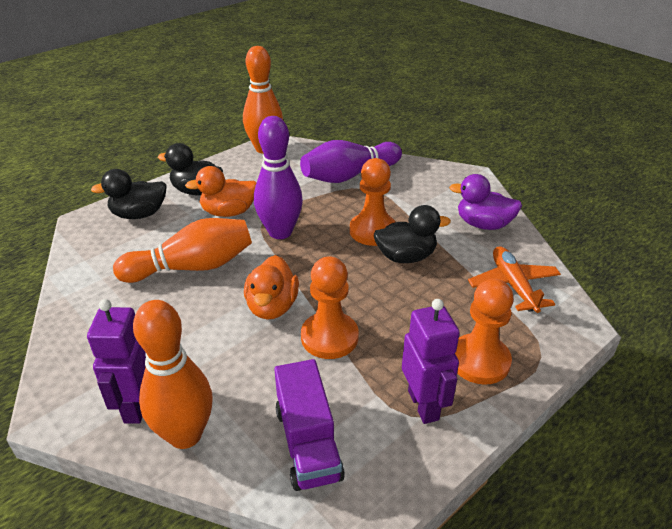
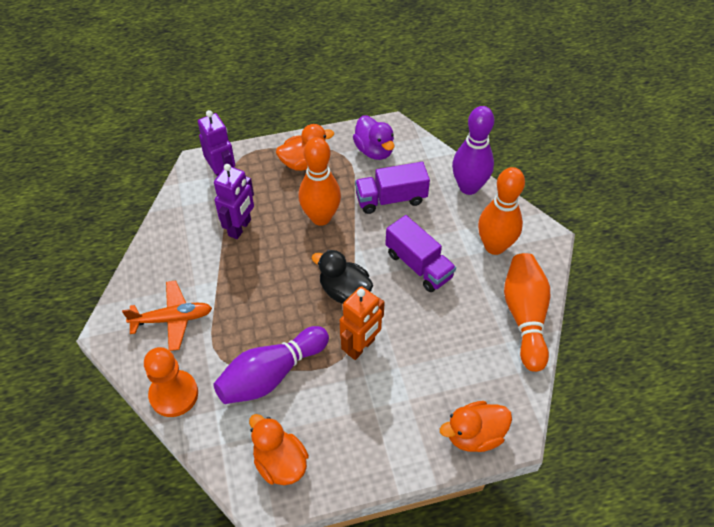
black duck: 3 -> 1
orange duck: 2 -> 3
orange pawn: 3 -> 1
orange robot: 0 -> 1
purple truck: 1 -> 2

